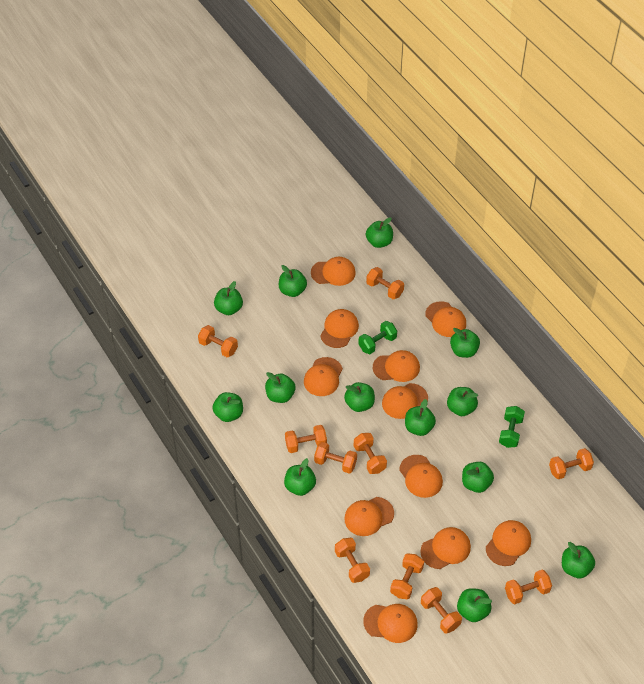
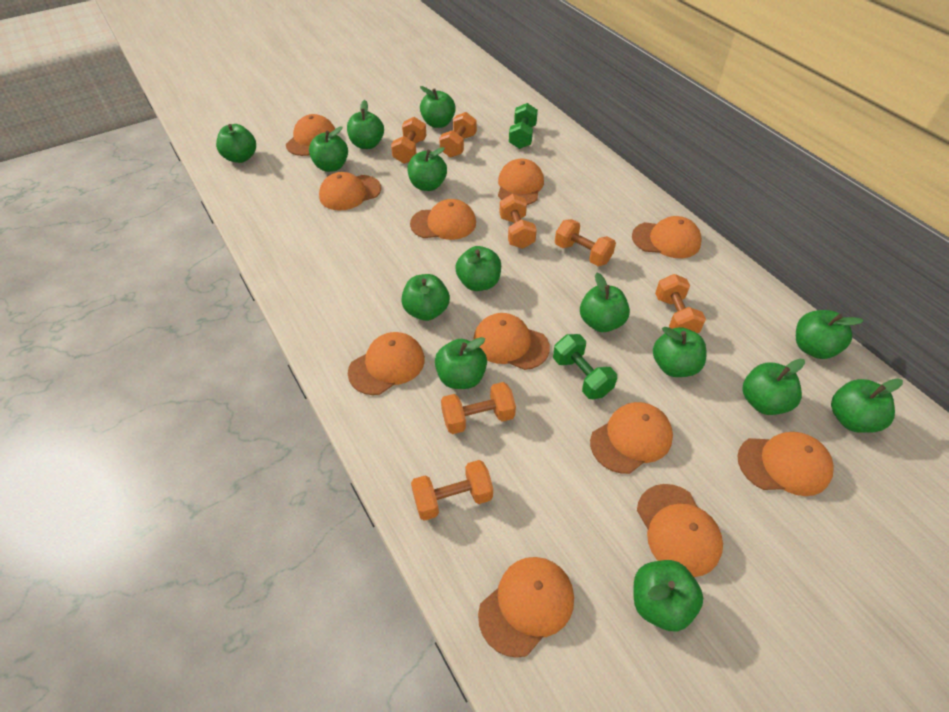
green apple: 13 -> 14
orange dumbbell: 10 -> 7

